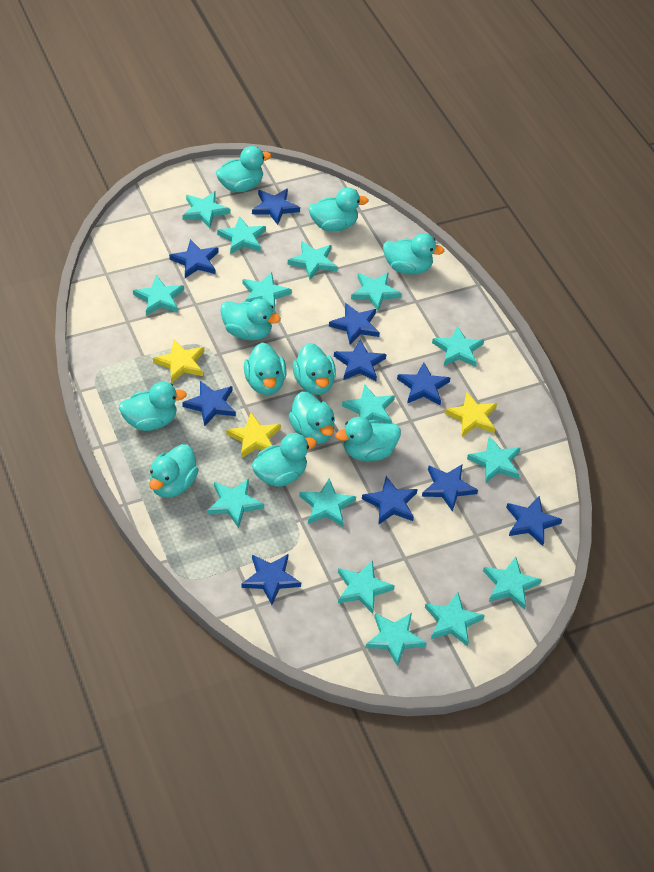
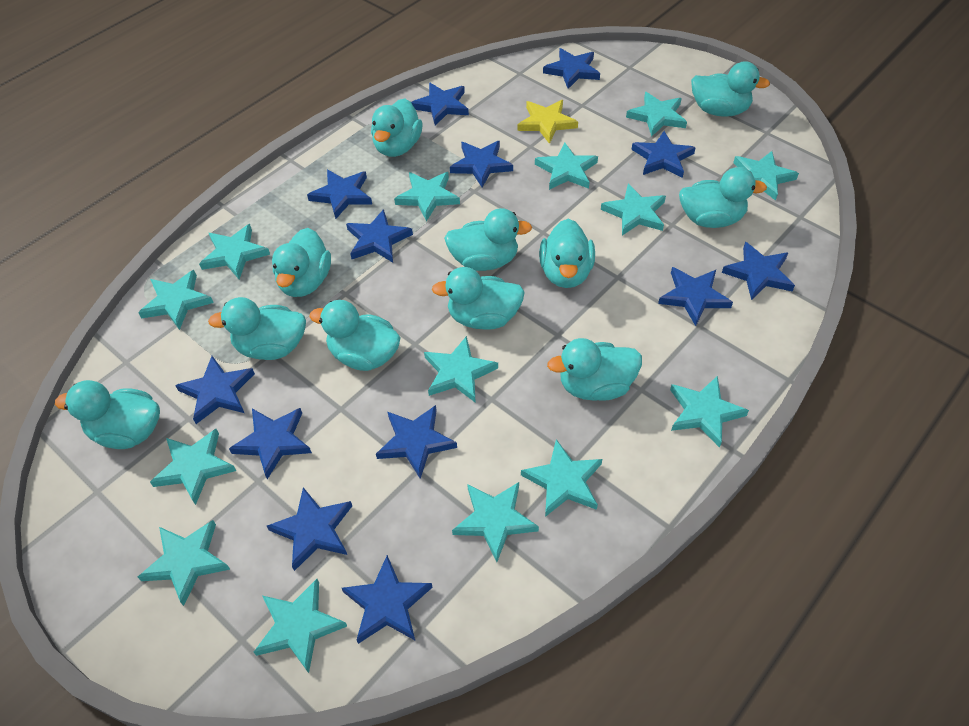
blue star: 10 -> 13
turquoise star: 15 -> 14
yellow star: 3 -> 1

